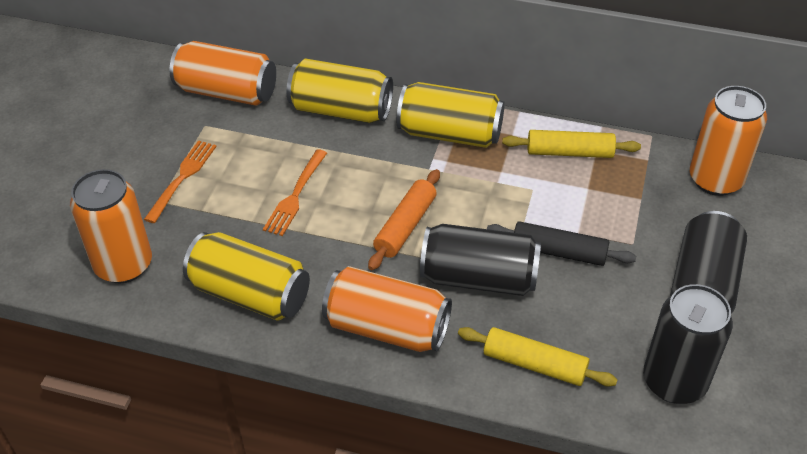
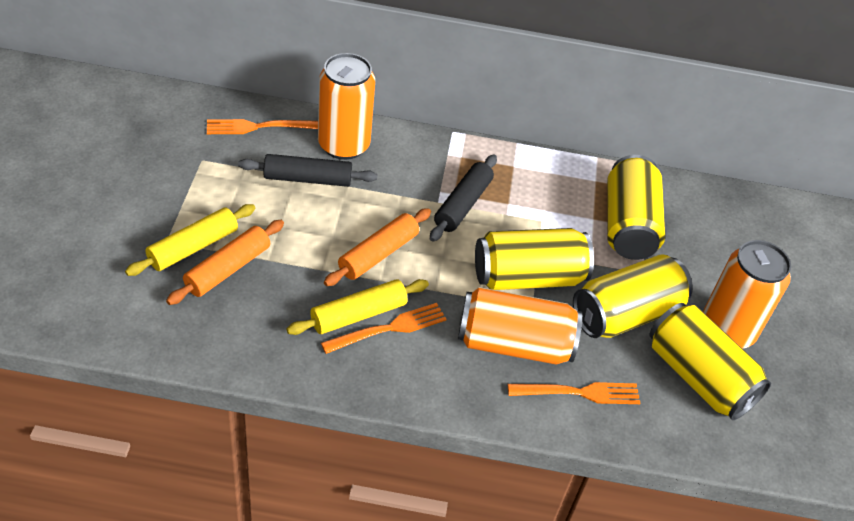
black can: 3 -> 0
black rolling pin: 1 -> 2
orange can: 4 -> 3
orange fork: 2 -> 3
orange rolling pin: 1 -> 2
yellow can: 3 -> 4

